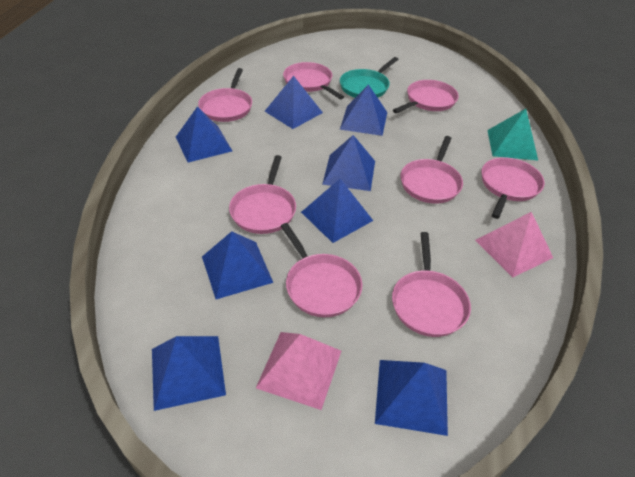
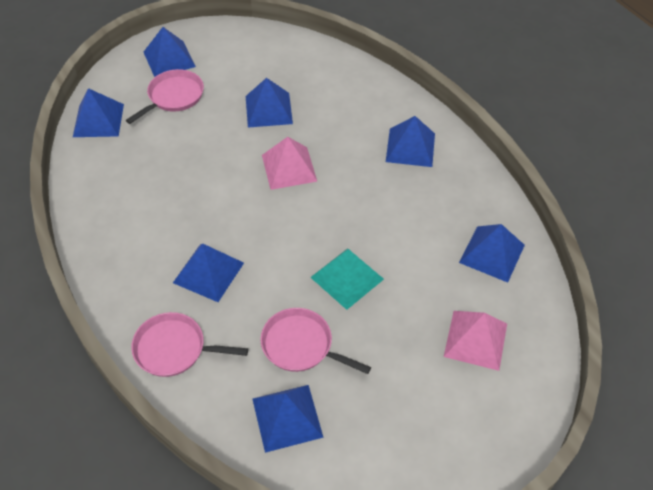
blue pyramid: 8 -> 7
pink pan: 8 -> 3
turquoise pan: 1 -> 0

